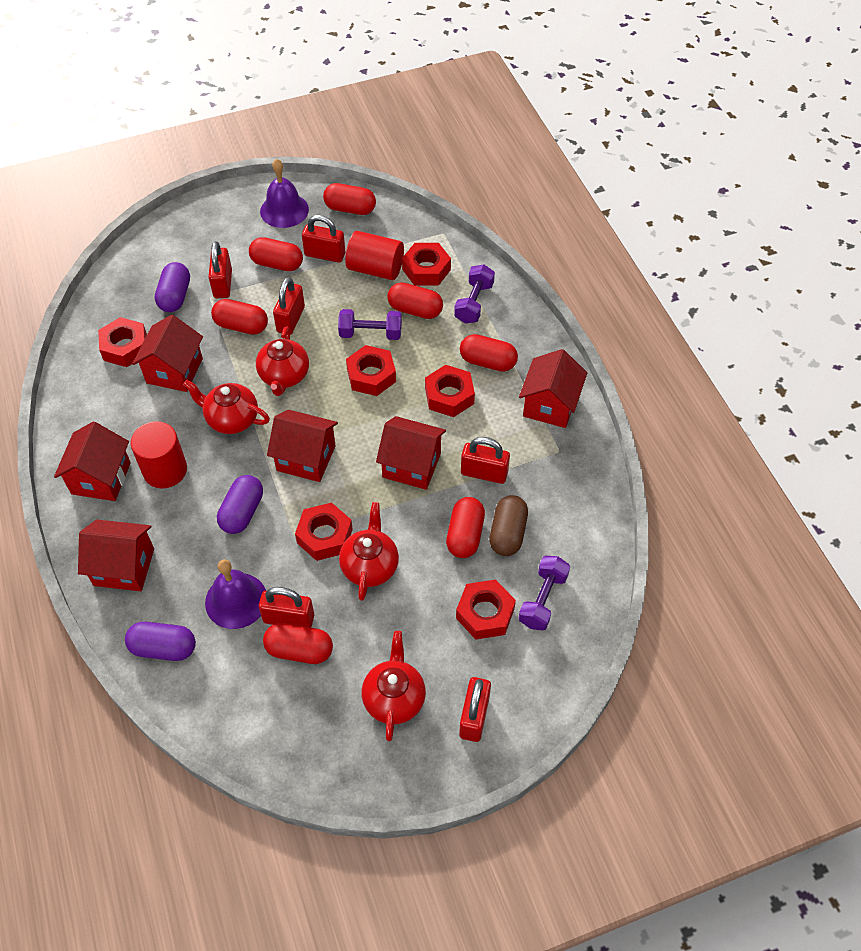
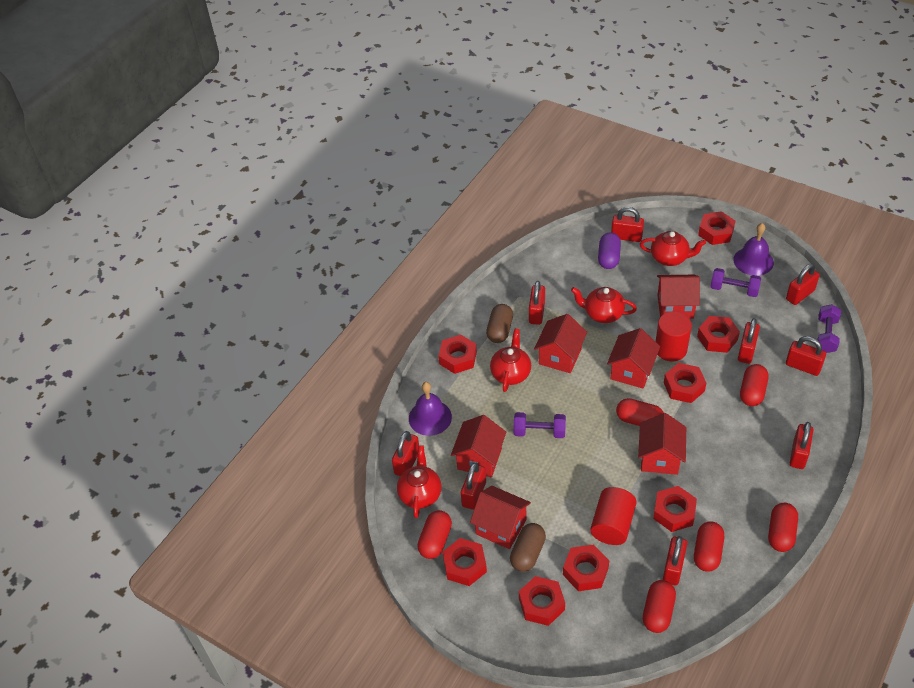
brown capsule: 1 -> 2
purple capsule: 3 -> 1
red capsule: 7 -> 6
red nut: 6 -> 8
red padlock: 6 -> 9

